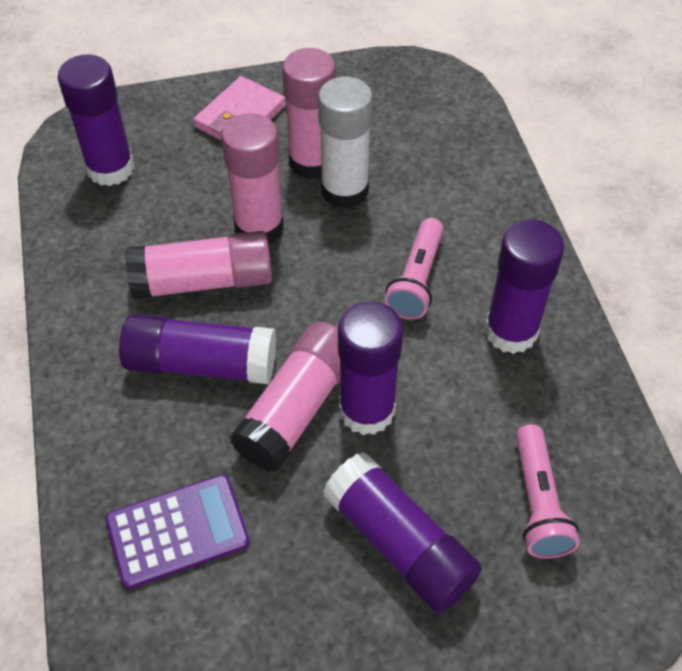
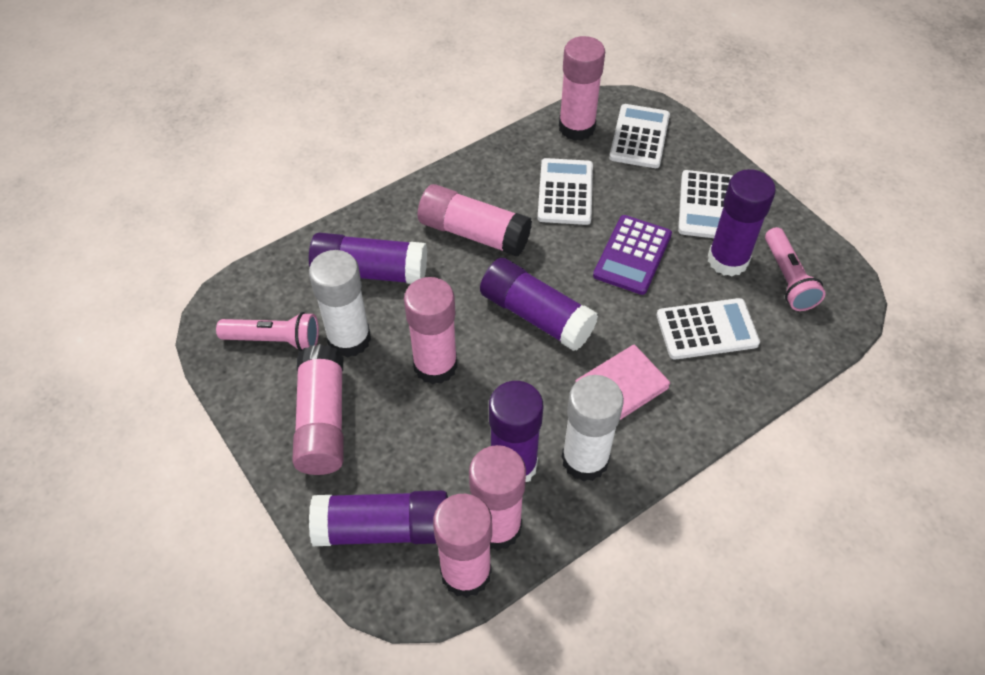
pink glue stick: 4 -> 6
white calculator: 0 -> 4
white glue stick: 1 -> 2

